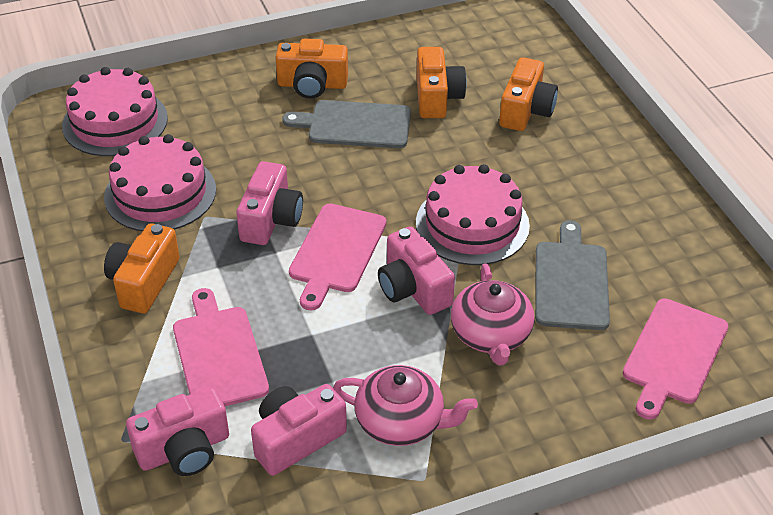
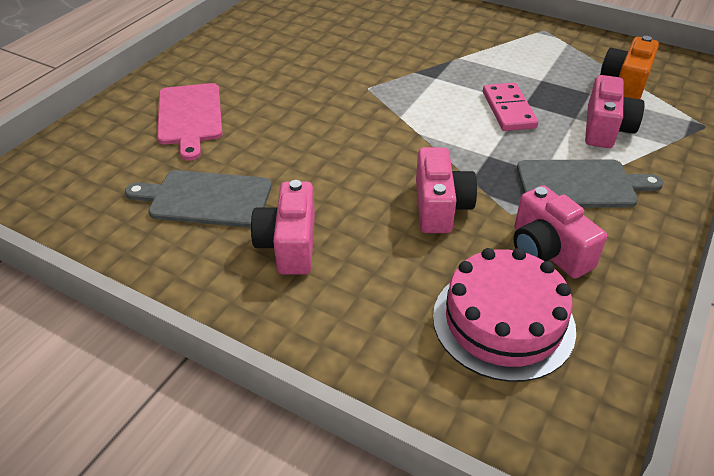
orange camera: 4 -> 1
pink cake: 3 -> 1
pink cutting board: 3 -> 1
pink domino: 0 -> 1
pink teapot: 2 -> 0

